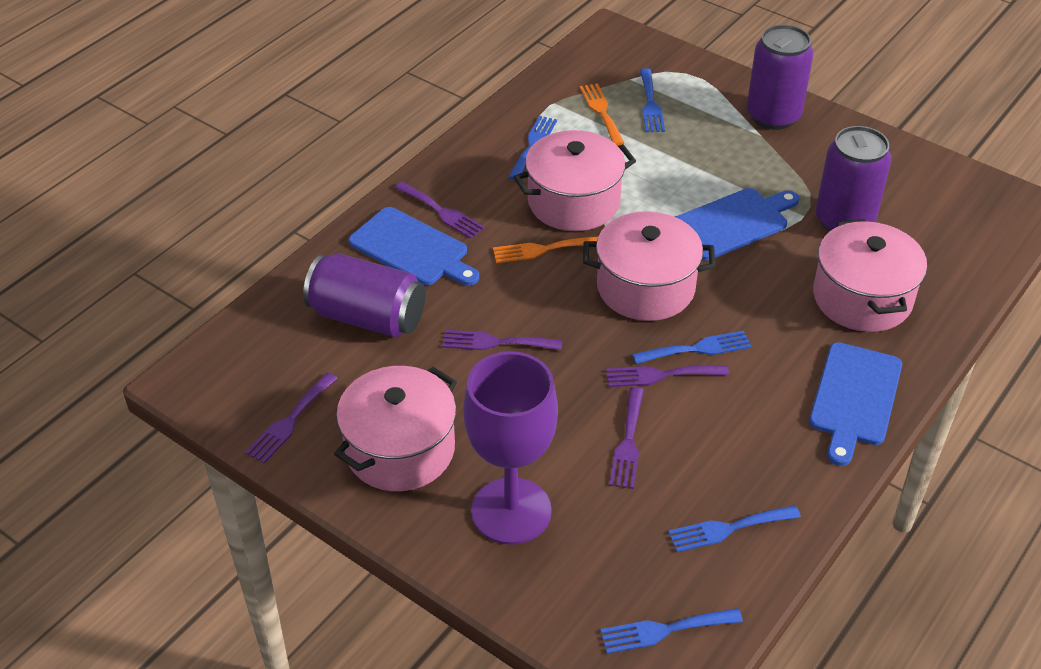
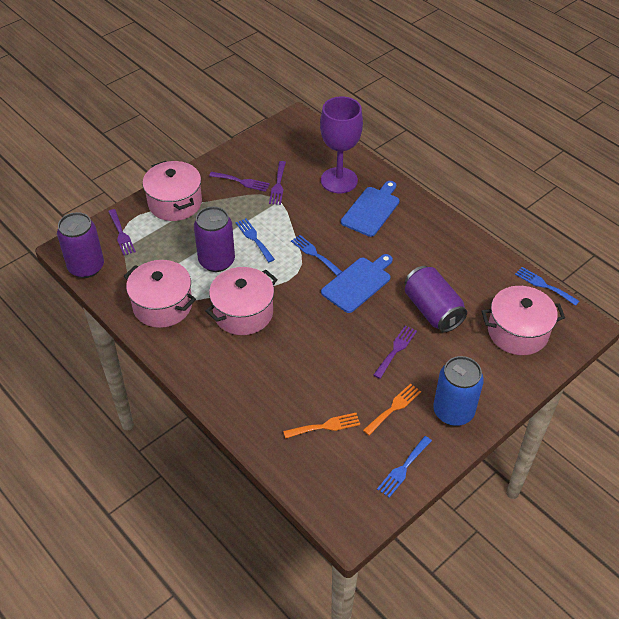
blue can: 0 -> 1
blue cutting board: 3 -> 2
blue fork: 5 -> 4
purple fork: 5 -> 4

